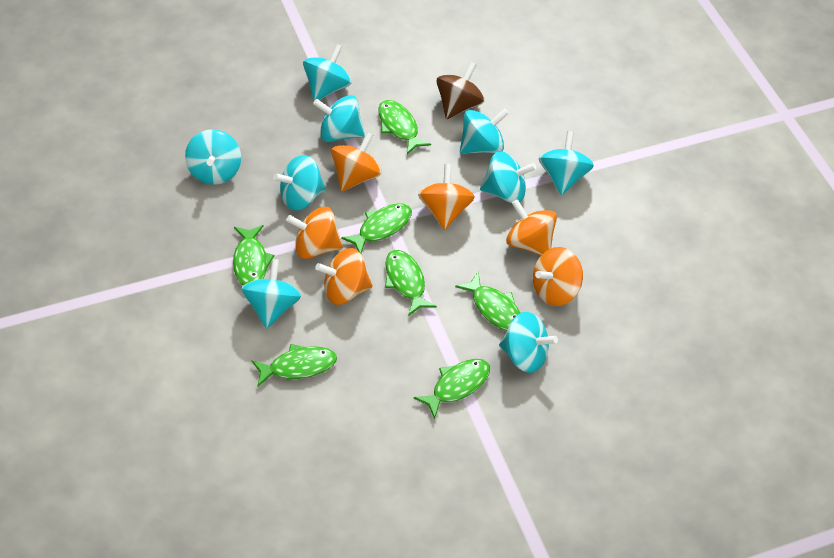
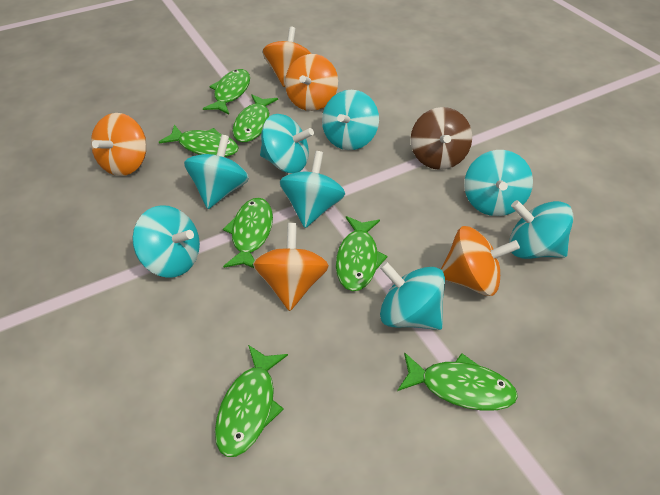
orange spinning top: 6 -> 5
turquoise spinning top: 9 -> 8

